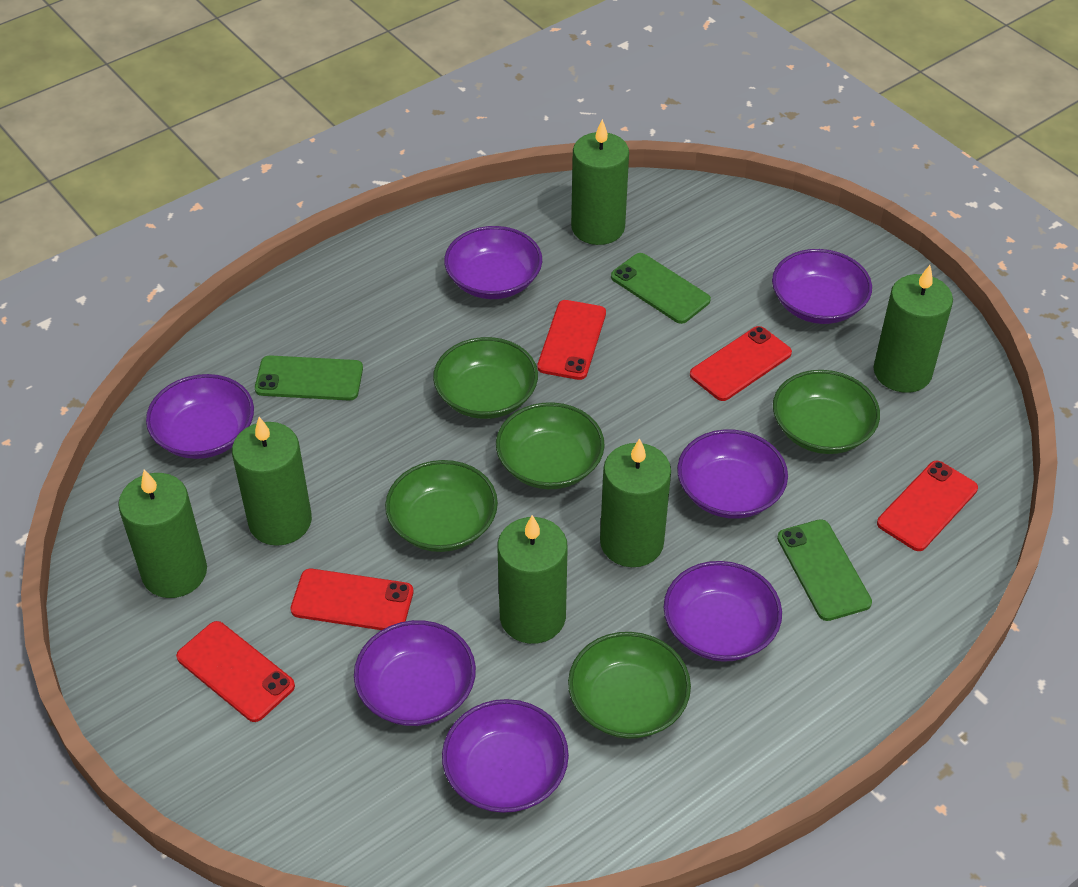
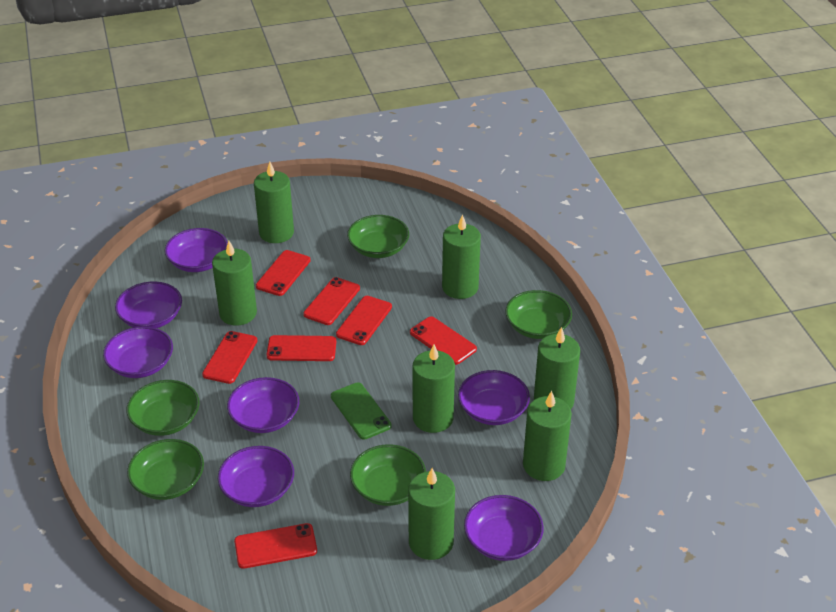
green candle: 6 -> 7
green phone: 3 -> 1
red phone: 5 -> 7

